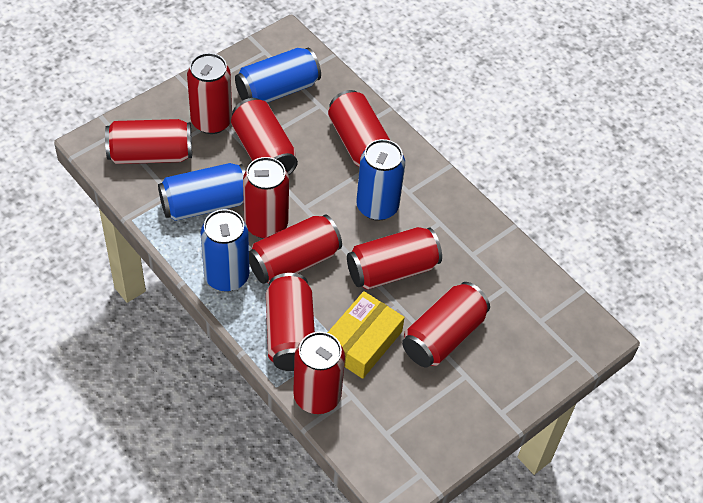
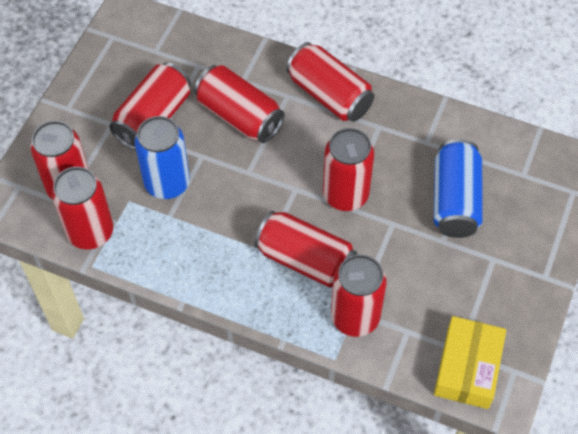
blue can: 4 -> 2
red can: 10 -> 8

